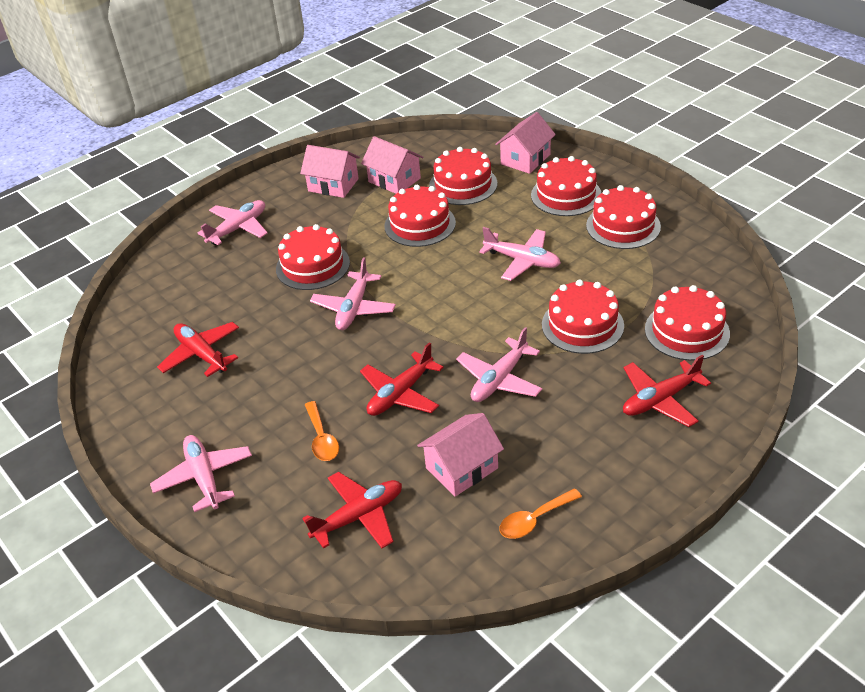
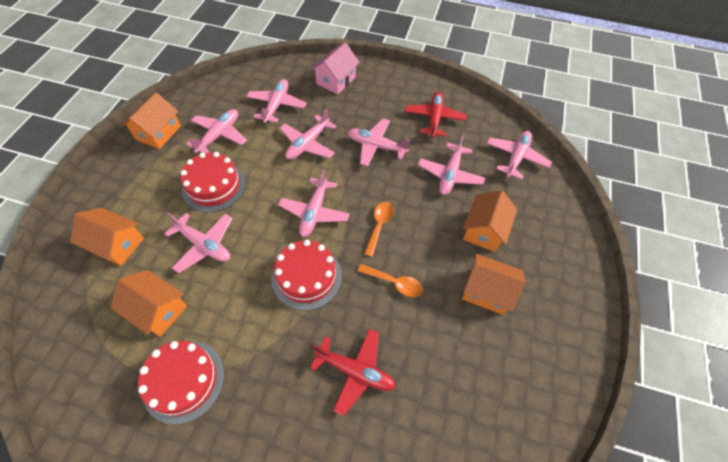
orange house: 0 -> 5
pink house: 4 -> 1
pink plane: 5 -> 8
red cake: 7 -> 3
red plane: 4 -> 2

